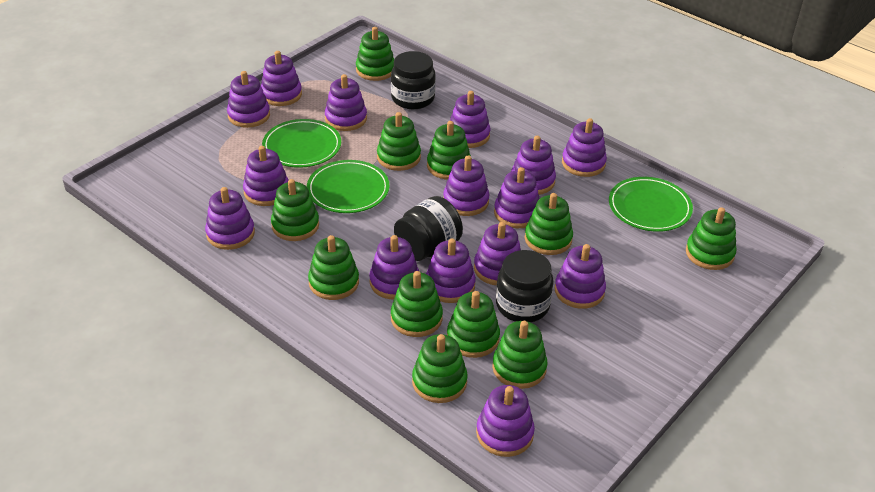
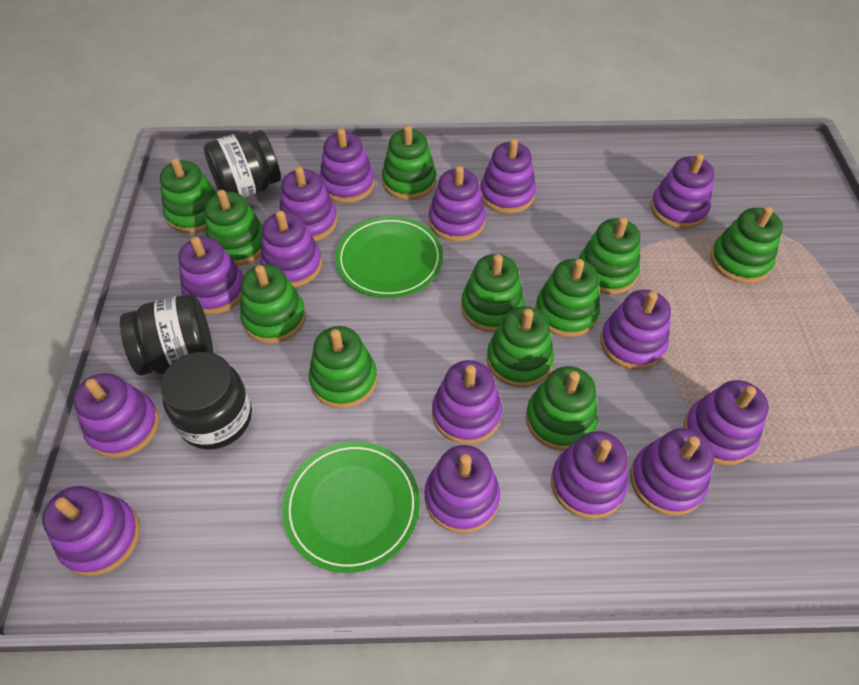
green plate: 3 -> 2

